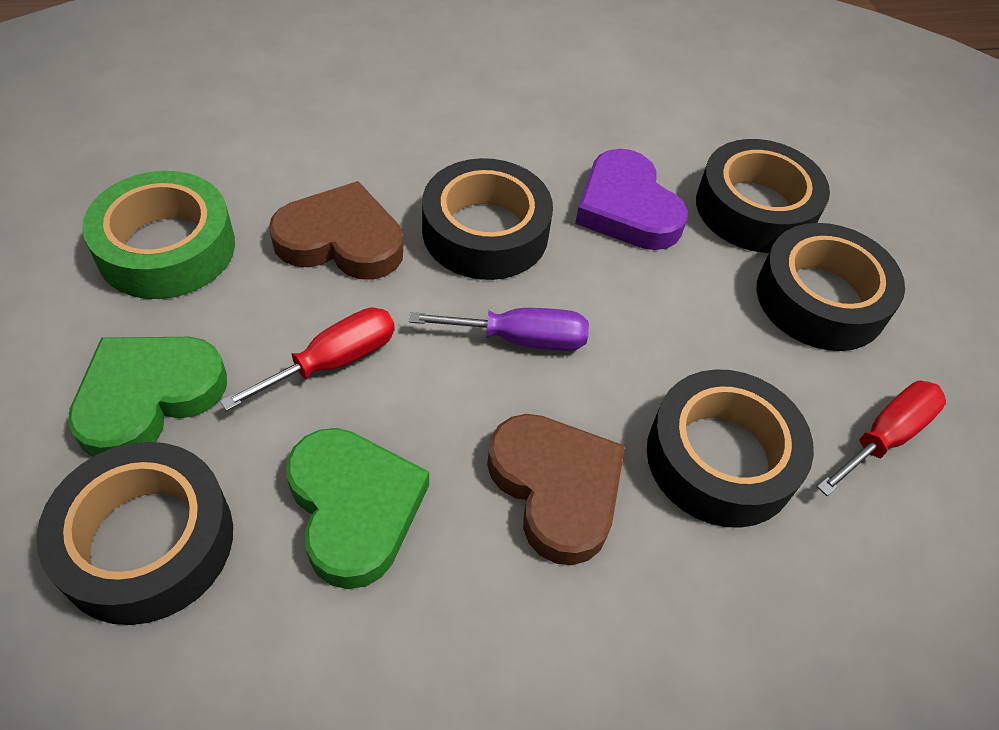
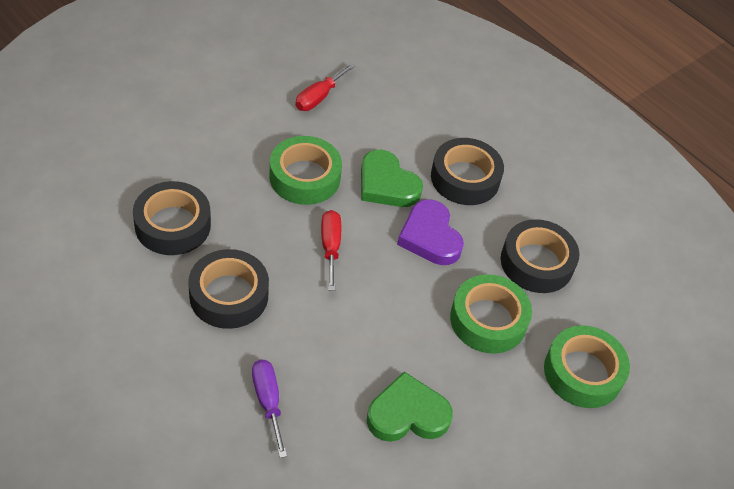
black tape: 5 -> 4
brown heart: 2 -> 0
green tape: 1 -> 3

